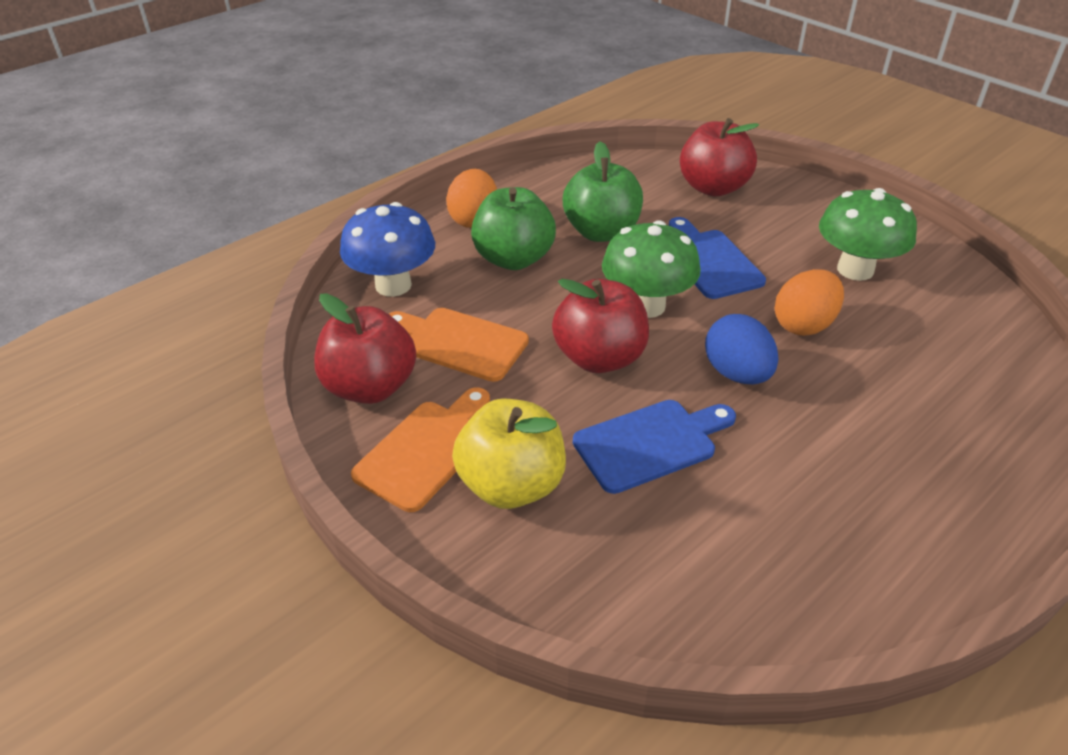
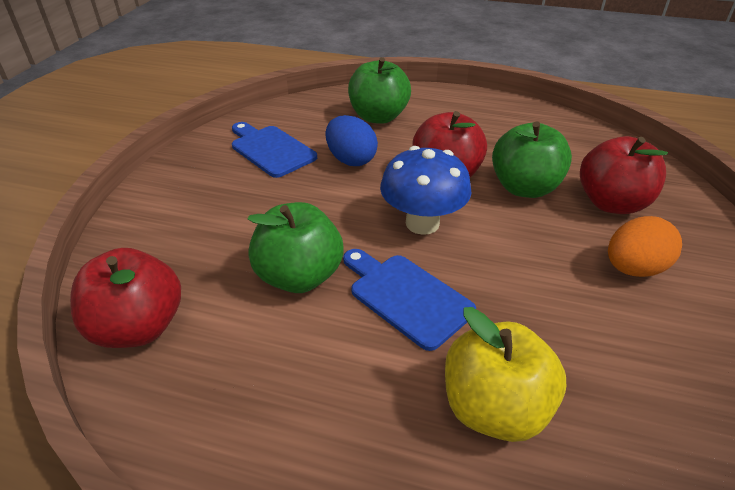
green apple: 2 -> 3
green mushroom: 2 -> 0
orange cutting board: 2 -> 0
orange egg: 2 -> 1

